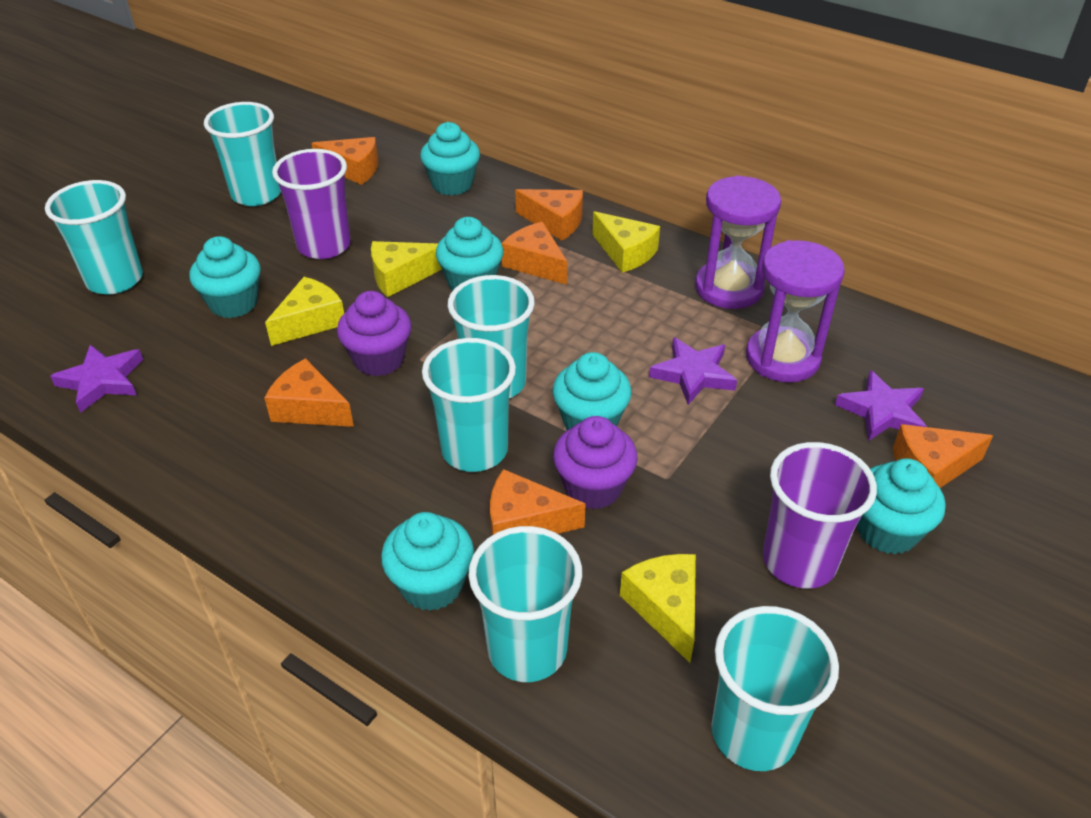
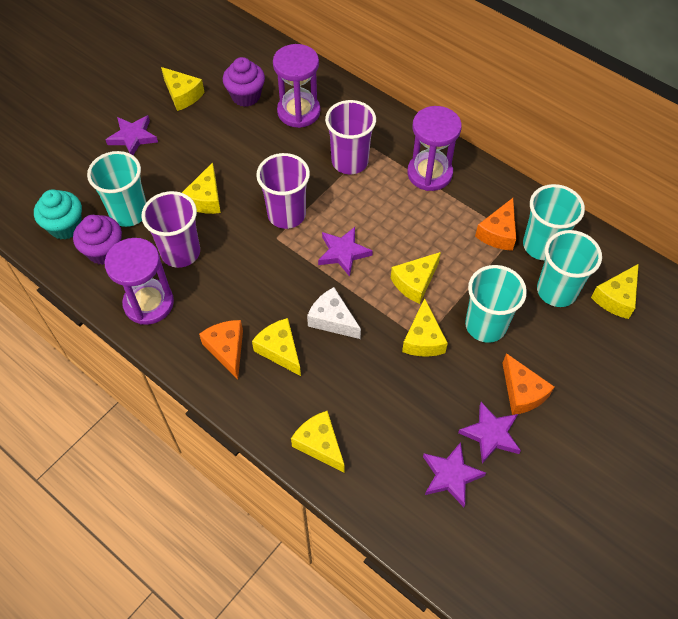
orange cheese: 6 -> 3
purple cup: 2 -> 3
purple hourglass: 2 -> 3
purple star: 3 -> 4
turquoise cup: 6 -> 4
turquoise cupcake: 6 -> 1
white cheese: 0 -> 1
yellow cheese: 4 -> 7

